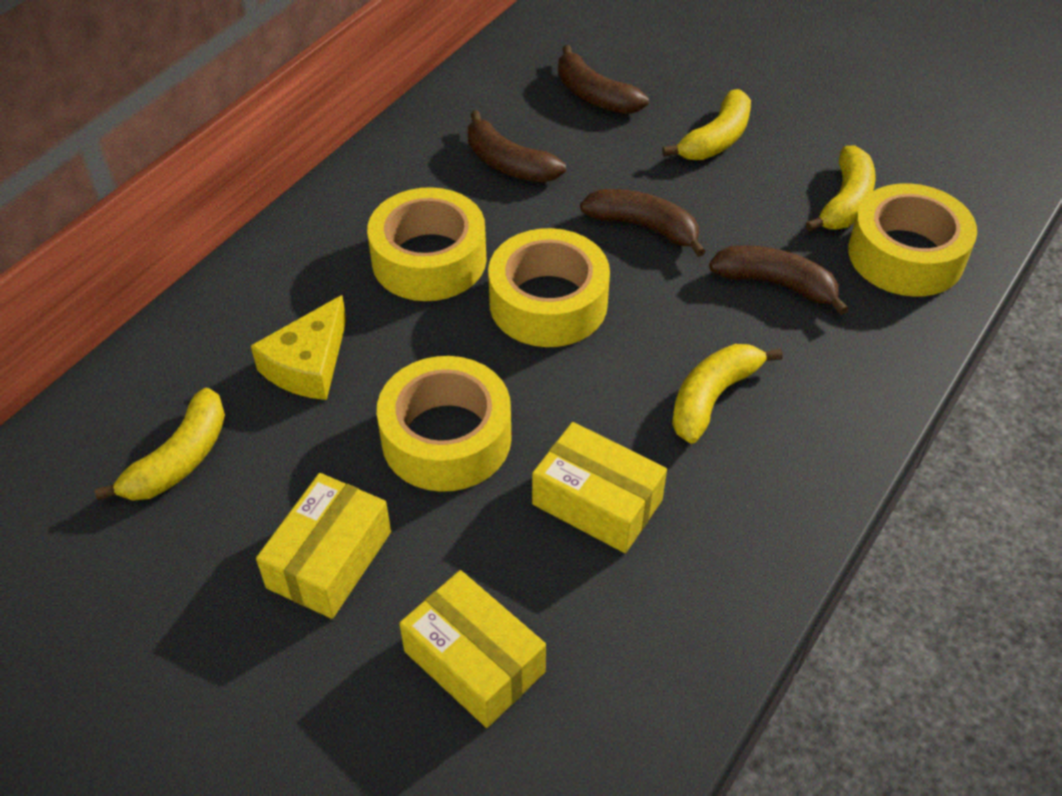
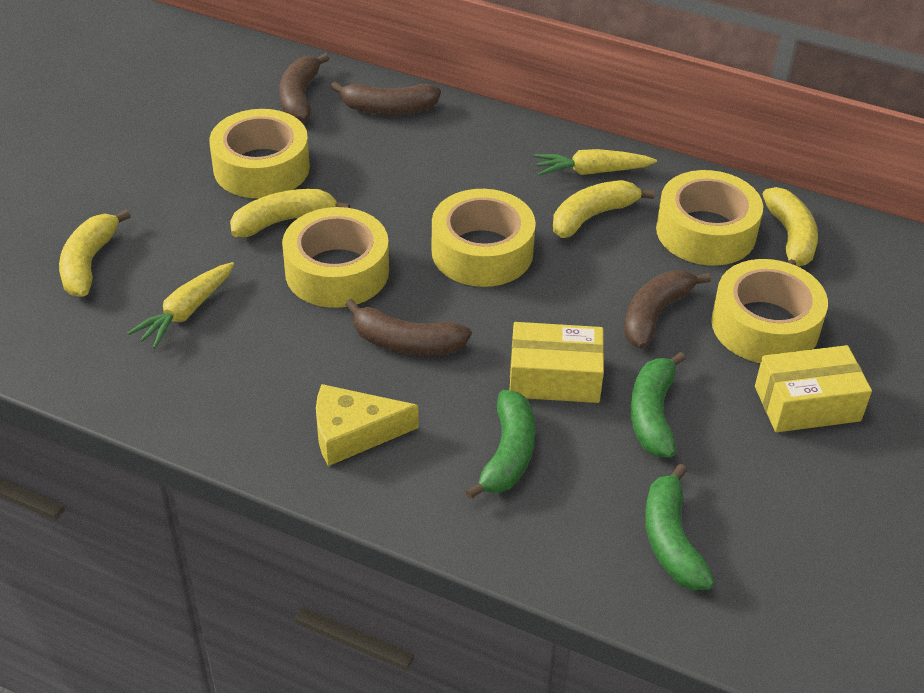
green banana: 0 -> 3
yellow box: 3 -> 2
yellow carrot: 0 -> 2
yellow tape: 4 -> 5

